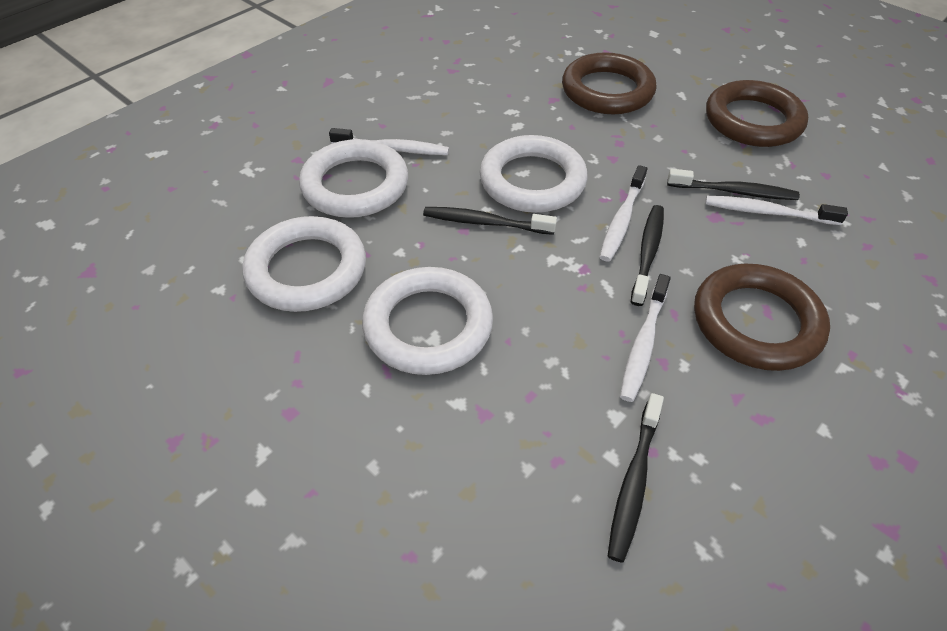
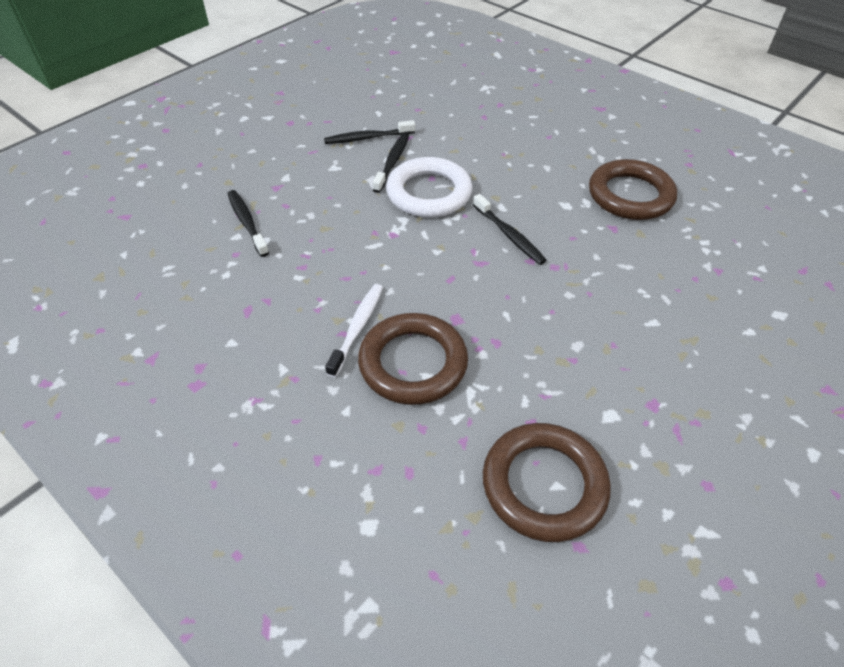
white ring: 4 -> 1
white toothbrush: 4 -> 1

